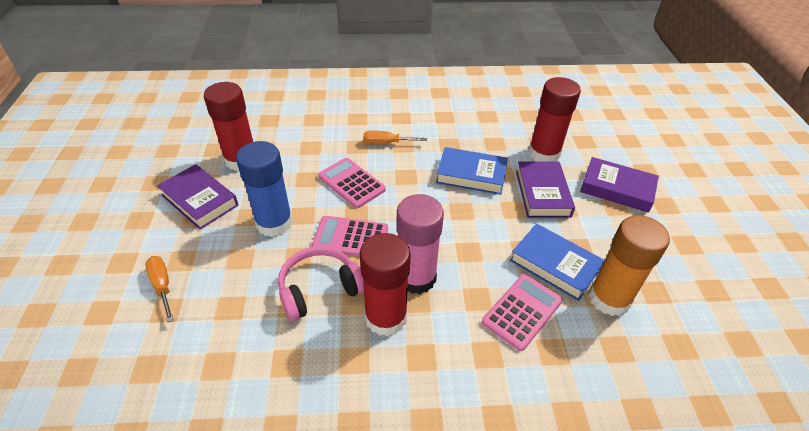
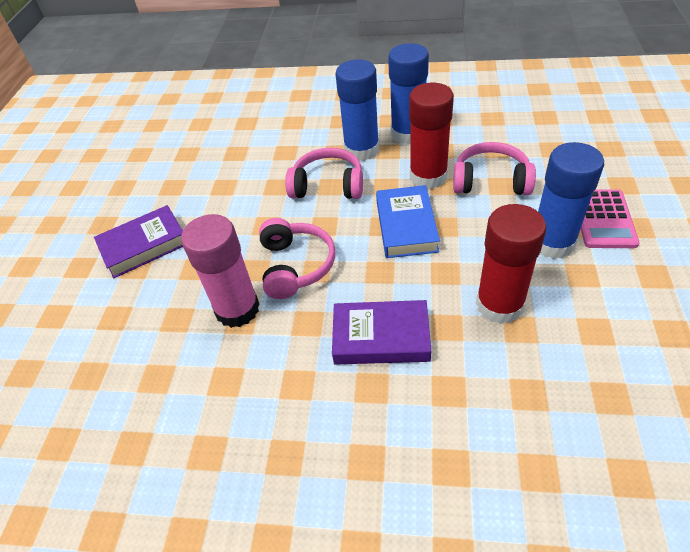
blue book: 2 -> 1
blue glue stick: 1 -> 3
orange glue stick: 1 -> 0
orange screwdriver: 2 -> 0
pink calculator: 3 -> 1
pink headphones: 1 -> 3
purple book: 3 -> 2
red glue stick: 3 -> 2

